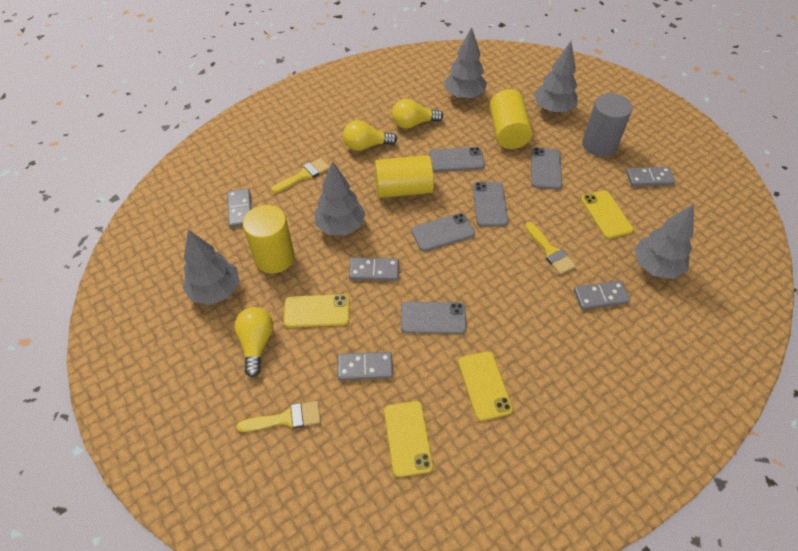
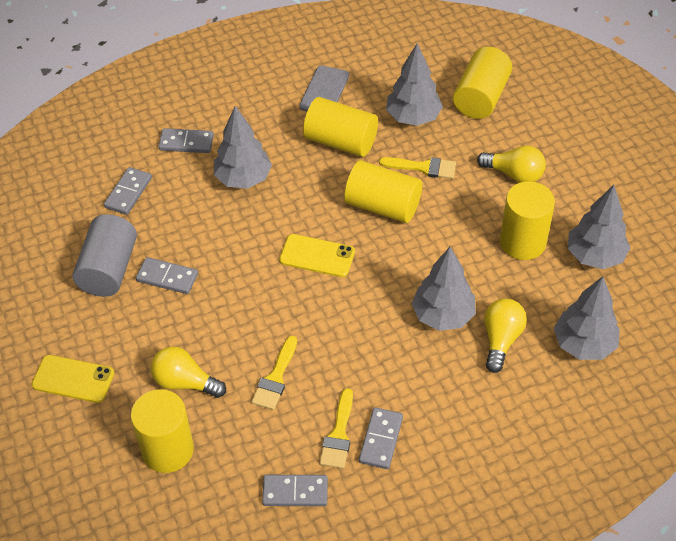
grey phone: 5 -> 1
yellow cylinder: 3 -> 5
yellow phone: 4 -> 2

